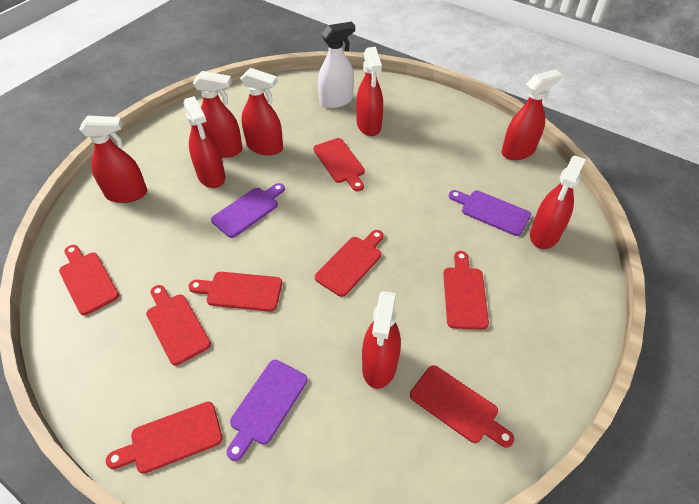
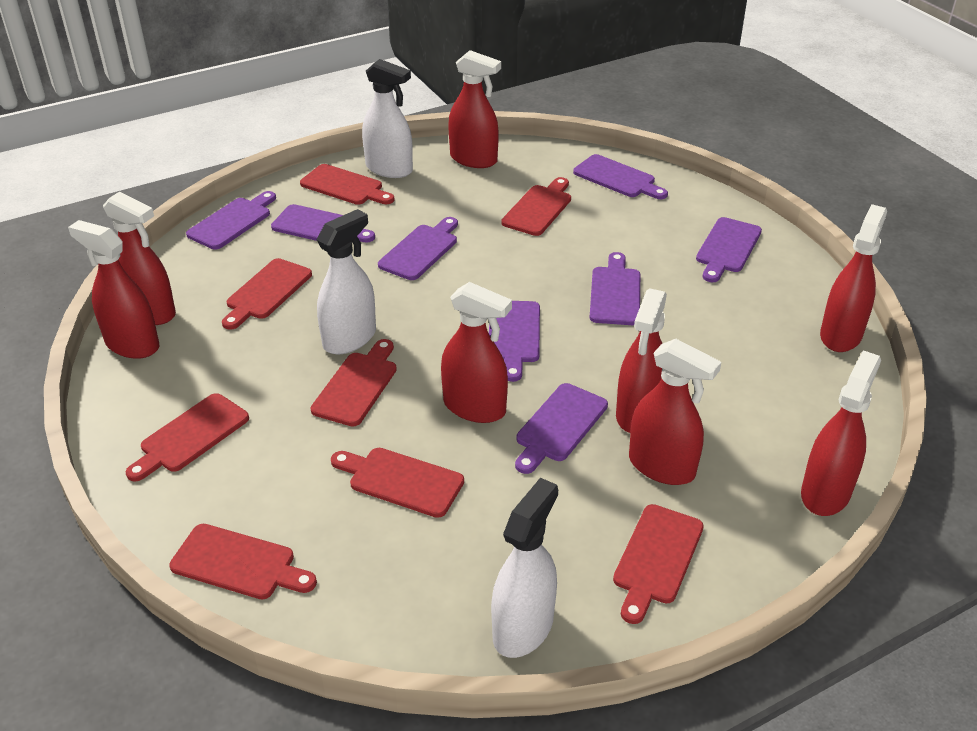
purple cutting board: 3 -> 8
white spray bottle: 1 -> 3

